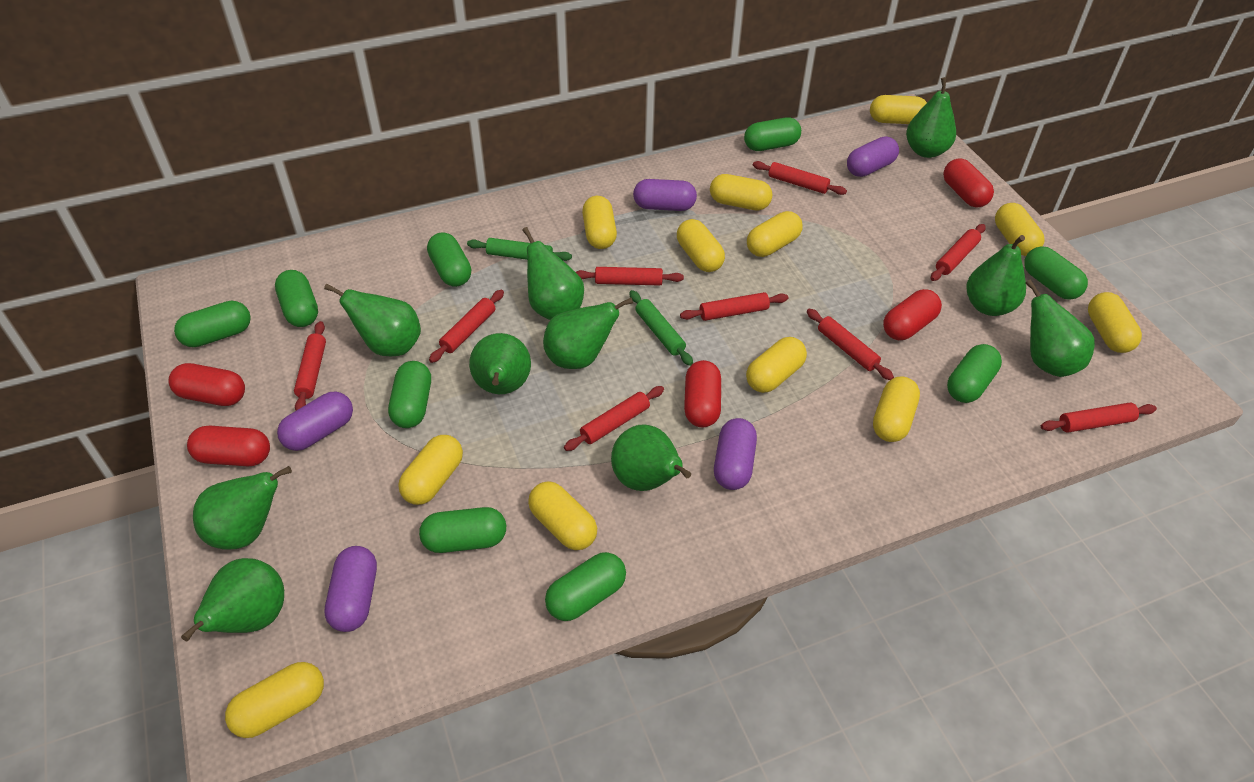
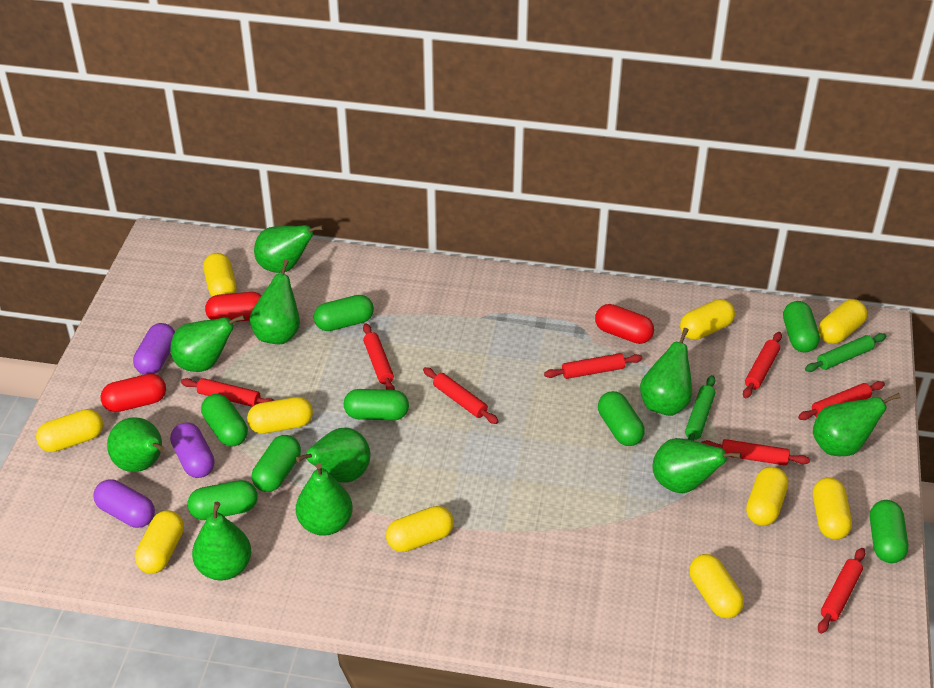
green capsule: 9 -> 8
purple capsule: 5 -> 3
red capsule: 5 -> 3
red rolling pin: 9 -> 8
yellow capsule: 12 -> 10

